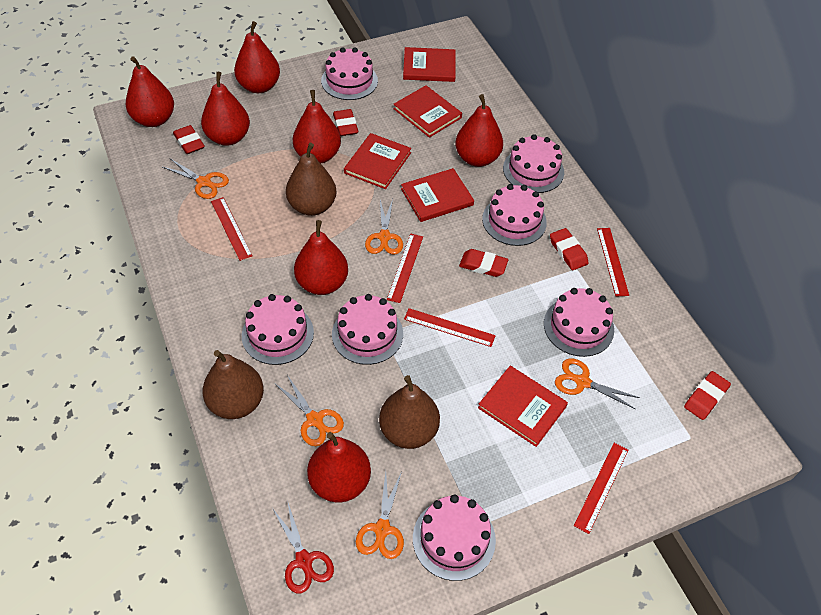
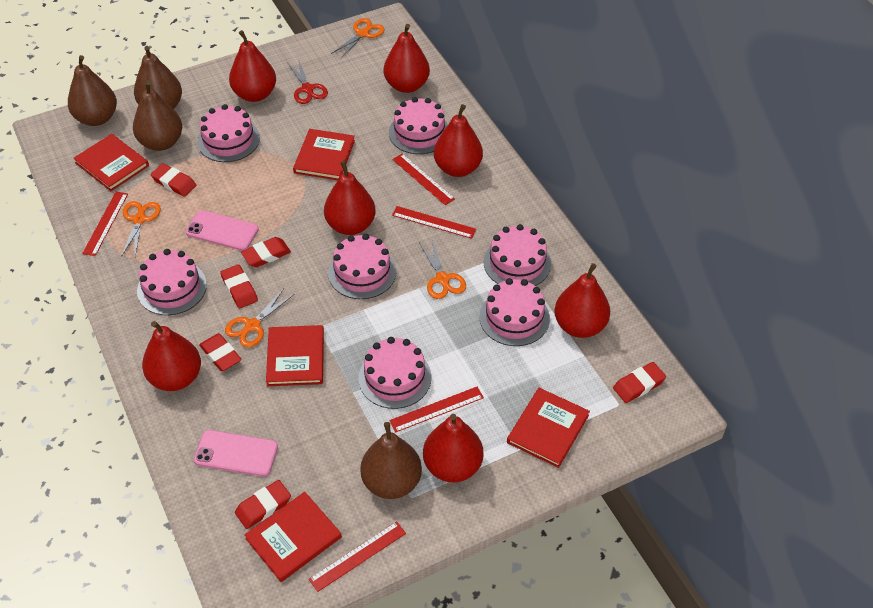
brown pear: 3 -> 4
orange scissors: 5 -> 4
pink phone: 0 -> 2
red eraser: 5 -> 6

